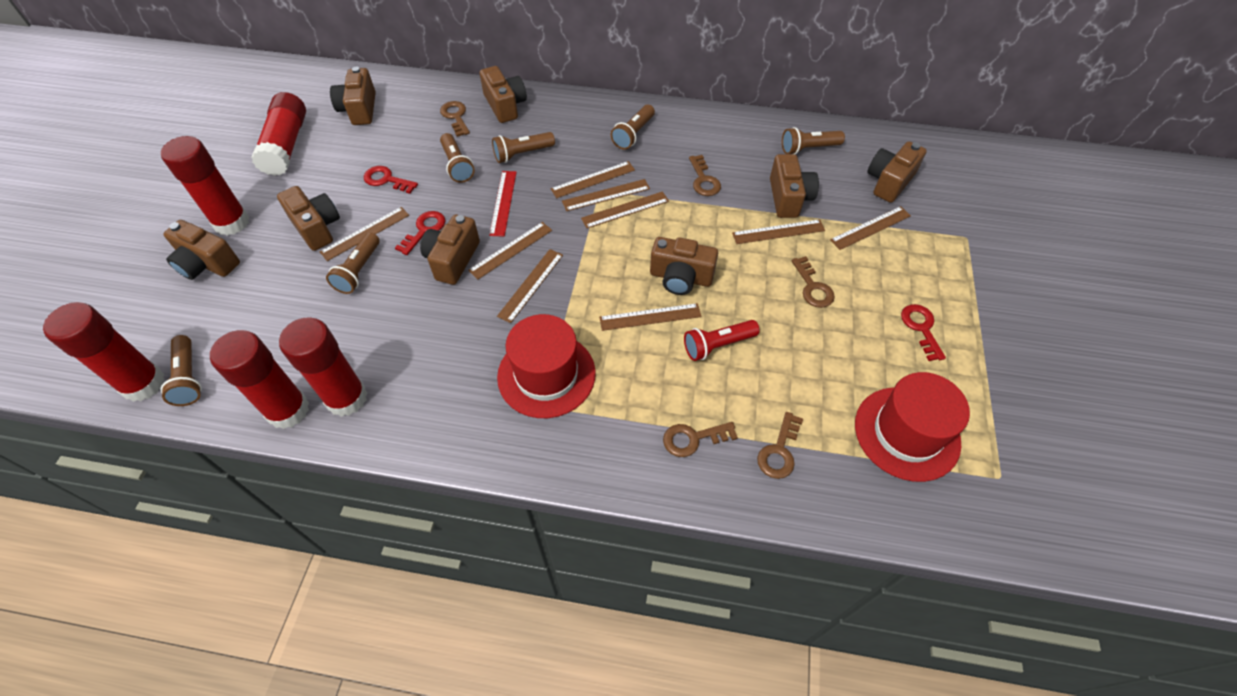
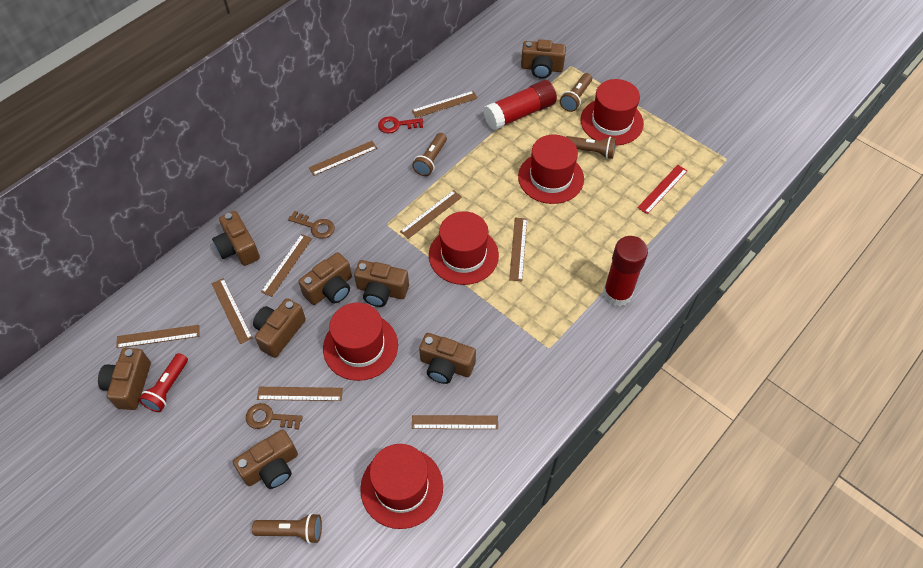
brown flashlight: 6 -> 4
brown key: 5 -> 2
red glue stick: 5 -> 2
red hat: 2 -> 5
red key: 3 -> 1

